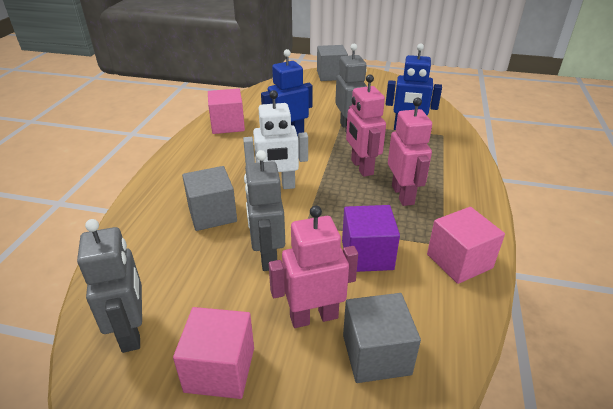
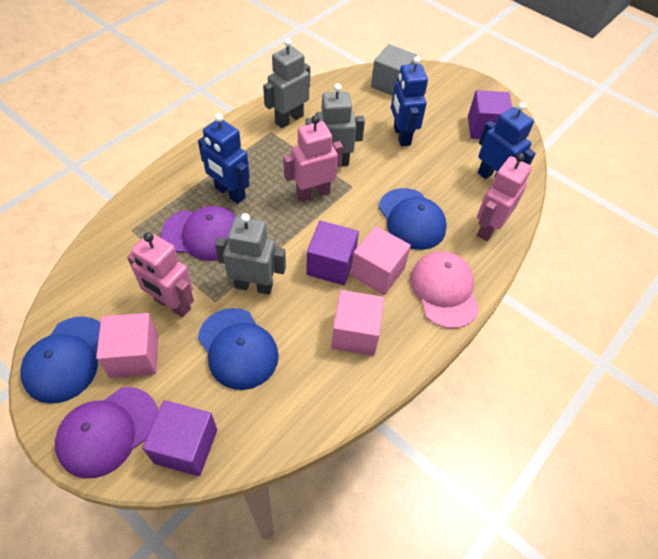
blue cap: 0 -> 3
blue robot: 2 -> 3
grey cube: 3 -> 1
pink cap: 0 -> 1
purple cap: 0 -> 2
purple cube: 1 -> 3
white robot: 1 -> 0

